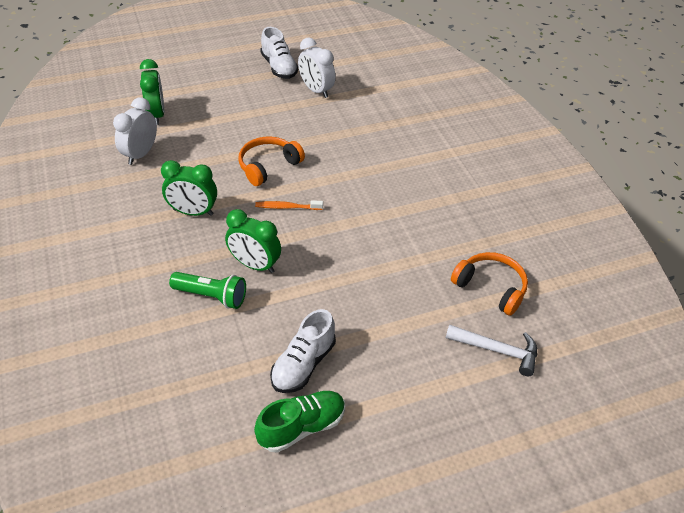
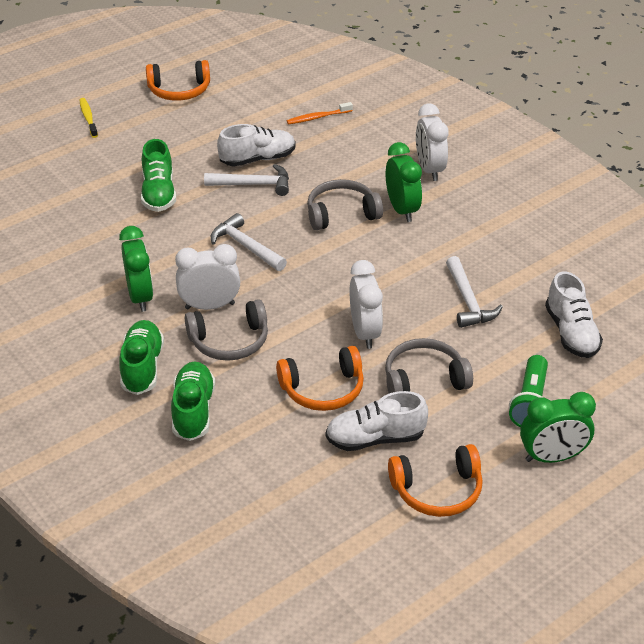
green shoe: 1 -> 3
grey headphones: 0 -> 3
orange headphones: 2 -> 3
white clock: 2 -> 3
white hammer: 1 -> 3
white shoe: 2 -> 3
yellow toothbrush: 0 -> 1

